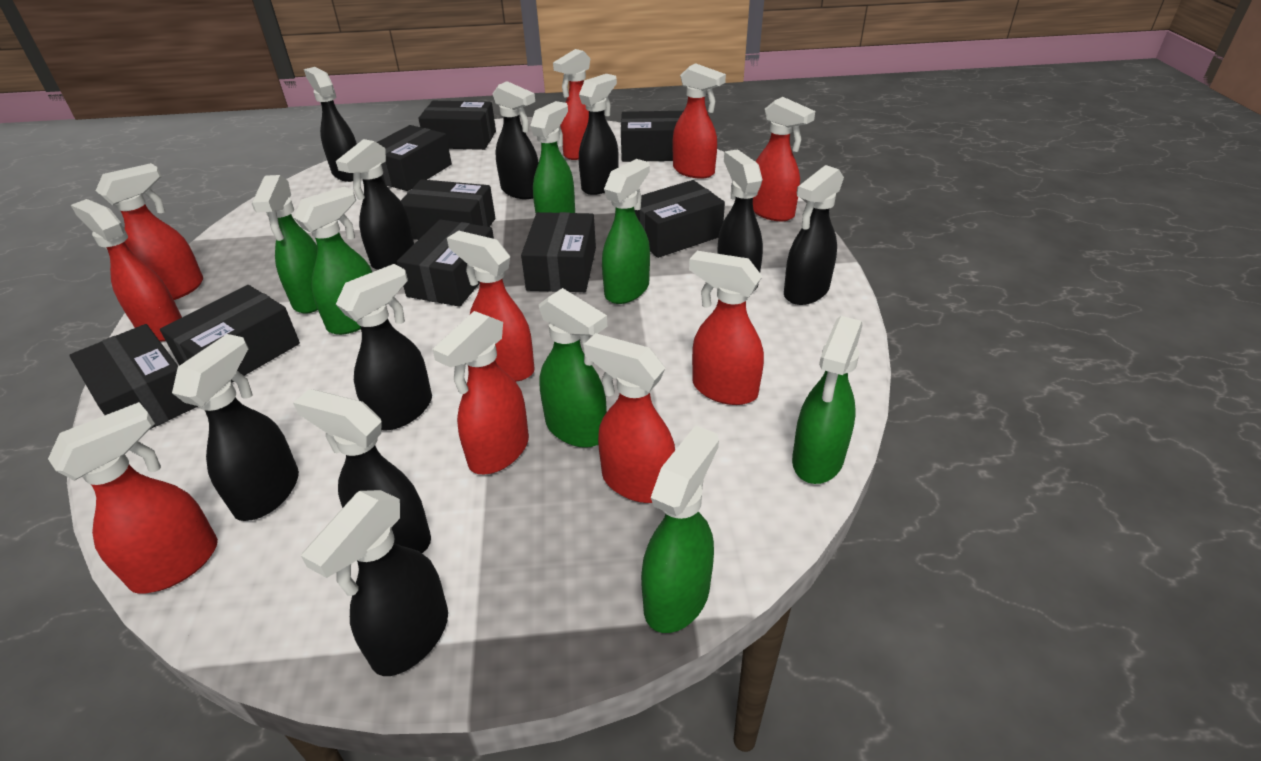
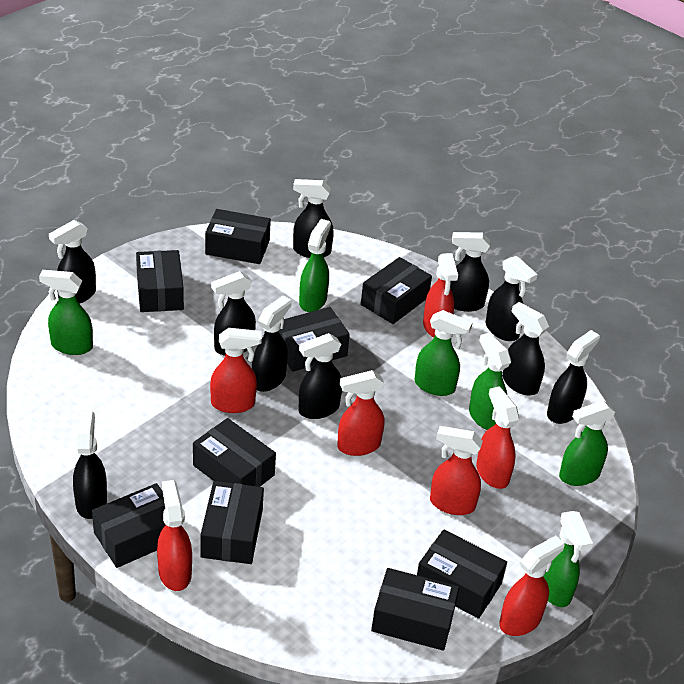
green spray bottle: 7 -> 6
red spray bottle: 10 -> 7

